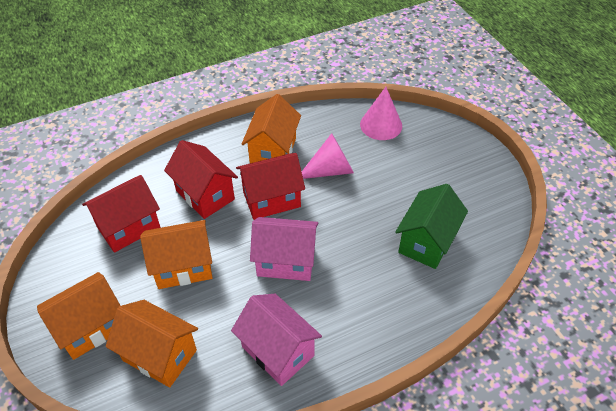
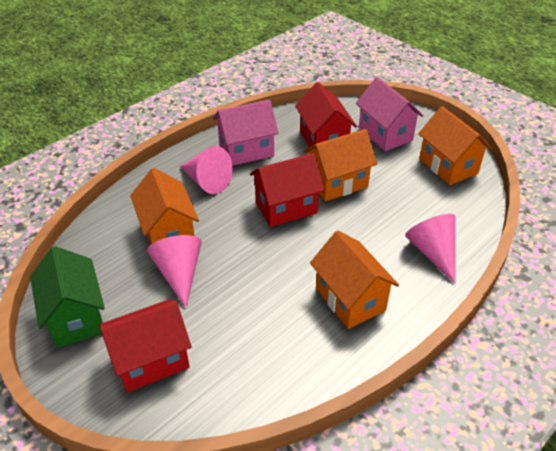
pink cone: 2 -> 3

